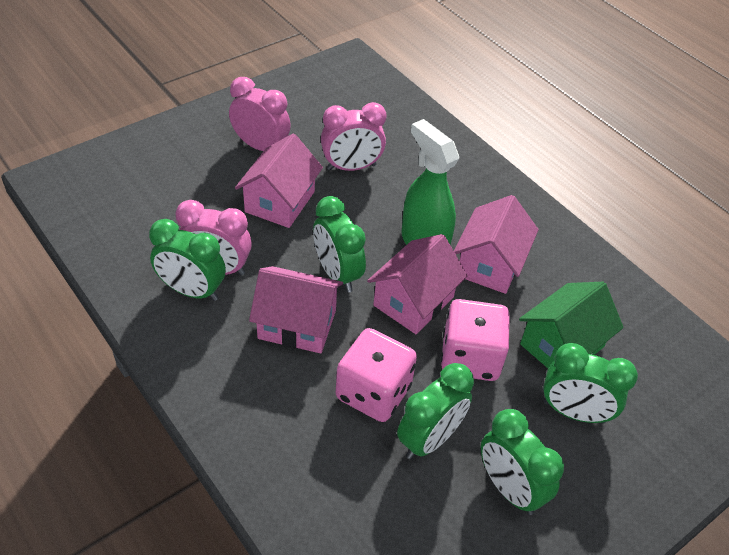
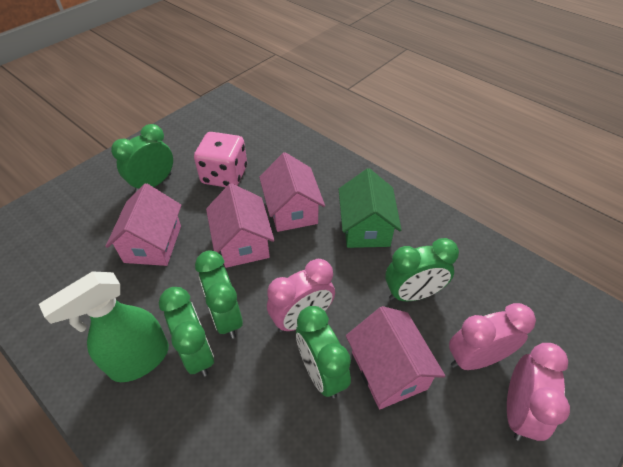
pink dice: 2 -> 1

